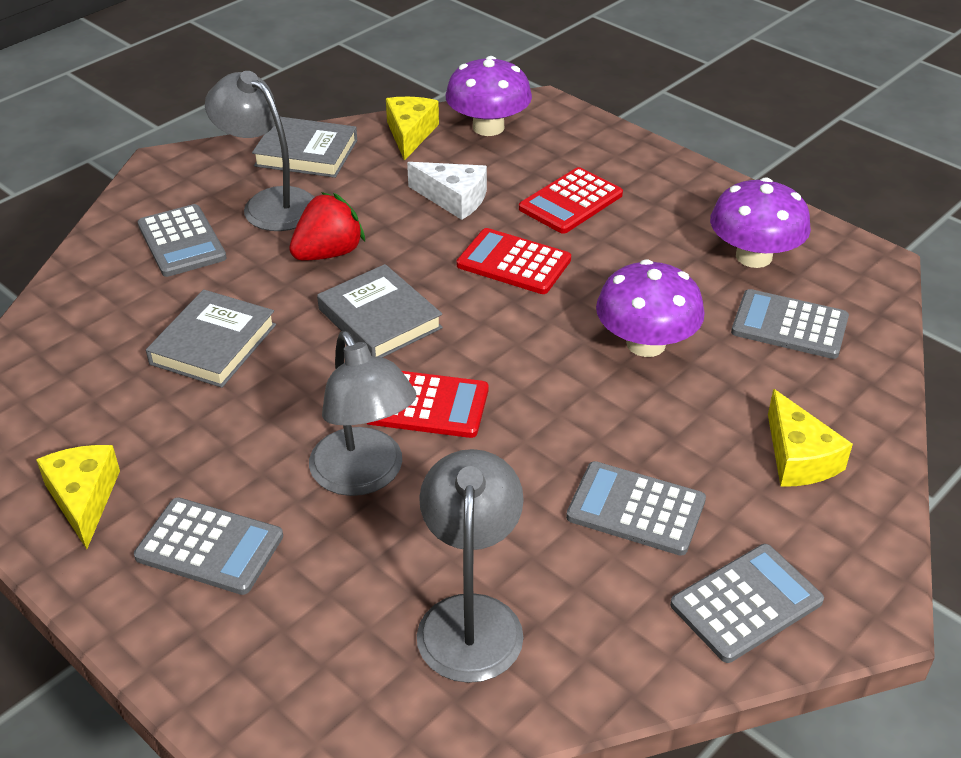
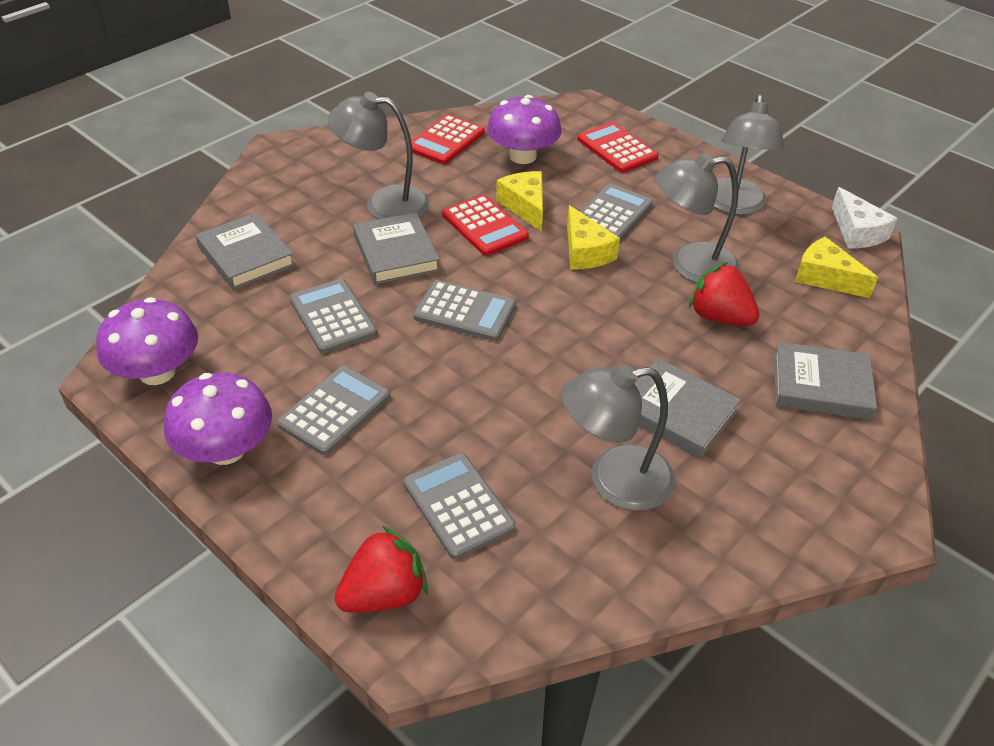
grey book: 3 -> 4
grey lamp: 3 -> 4
red strawberry: 1 -> 2

